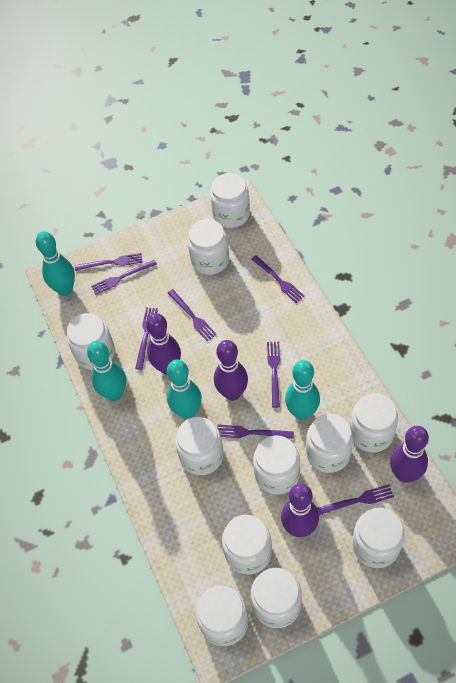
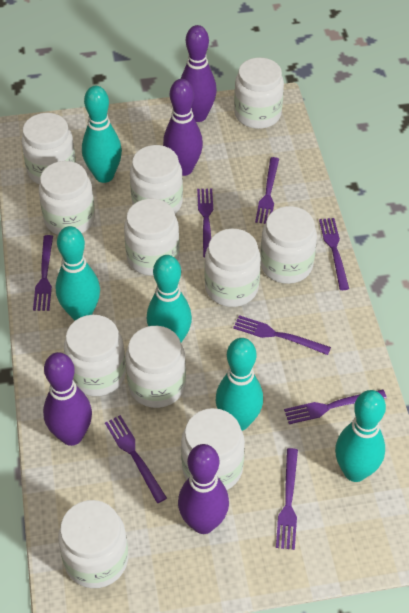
turquoise bowling pin: 4 -> 5

